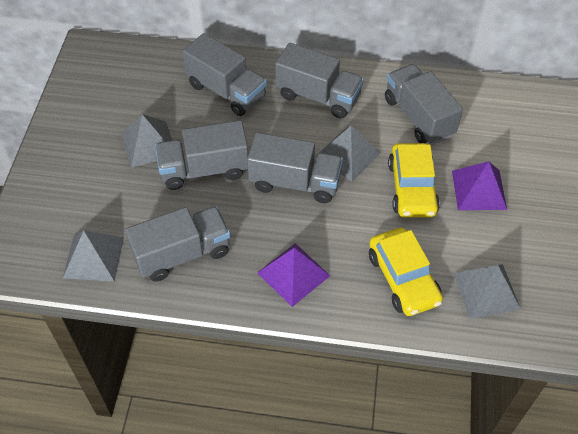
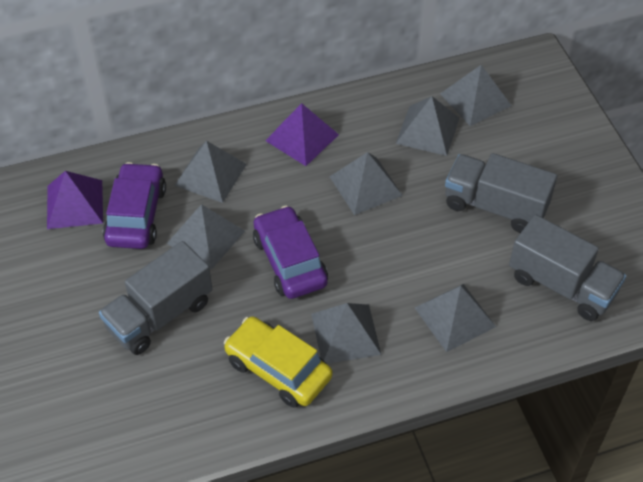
grey pyramid: 4 -> 7
grey truck: 6 -> 3
purple car: 0 -> 2
yellow car: 2 -> 1

